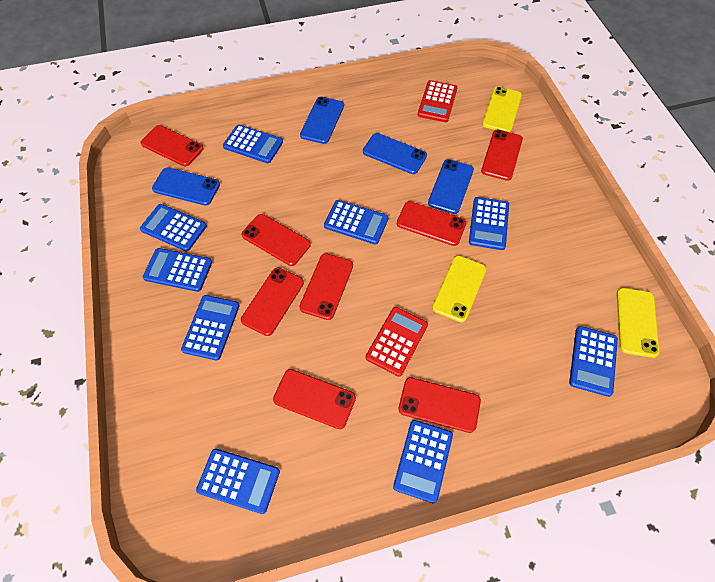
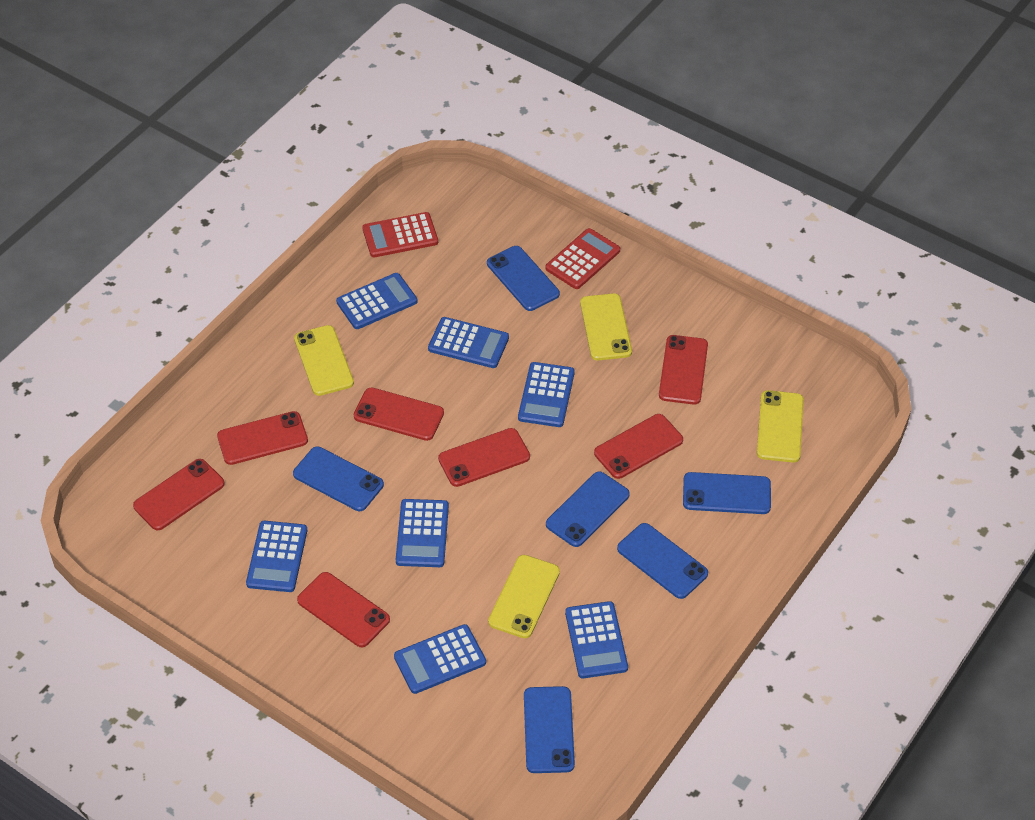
blue calculator: 9 -> 7
blue phone: 4 -> 6
red phone: 8 -> 7
yellow phone: 3 -> 4

